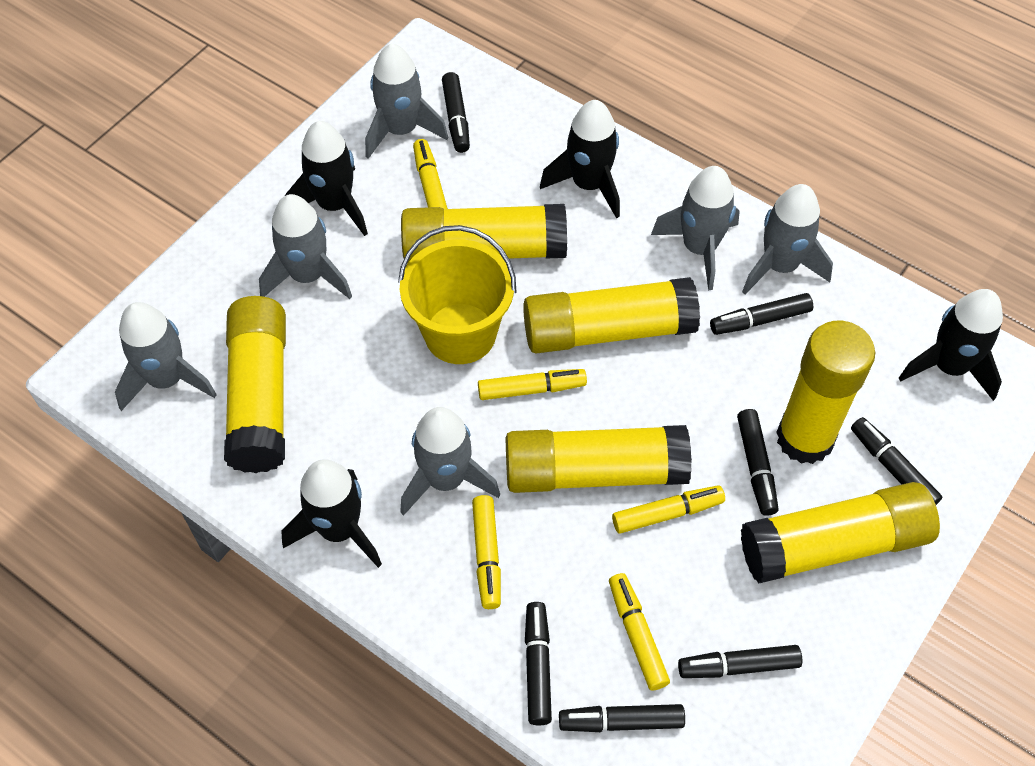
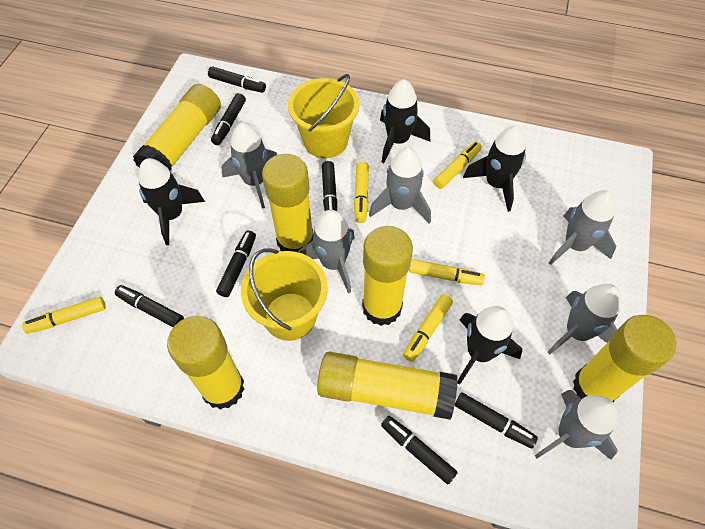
yellow bucket: 1 -> 2

